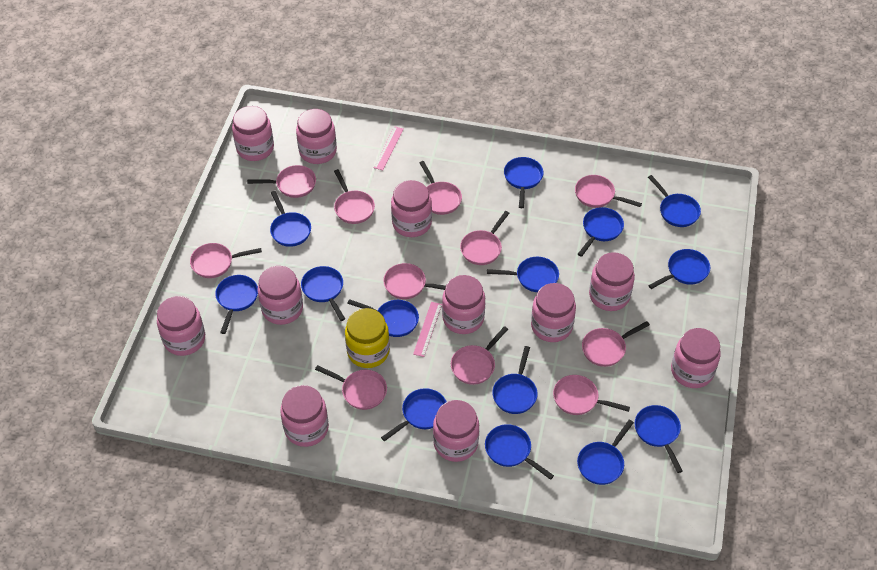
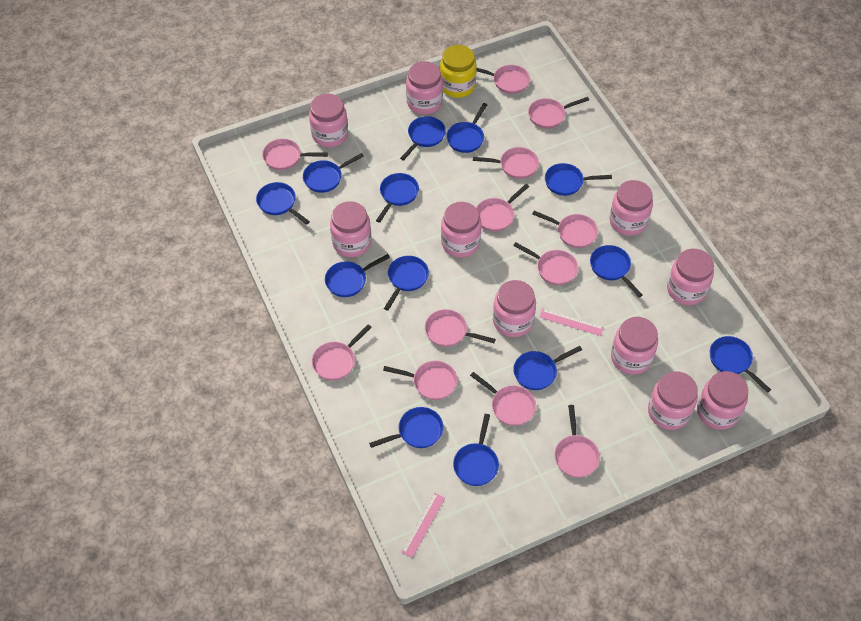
blue pan: 14 -> 13
pink jar: 11 -> 10
pink pan: 11 -> 12

